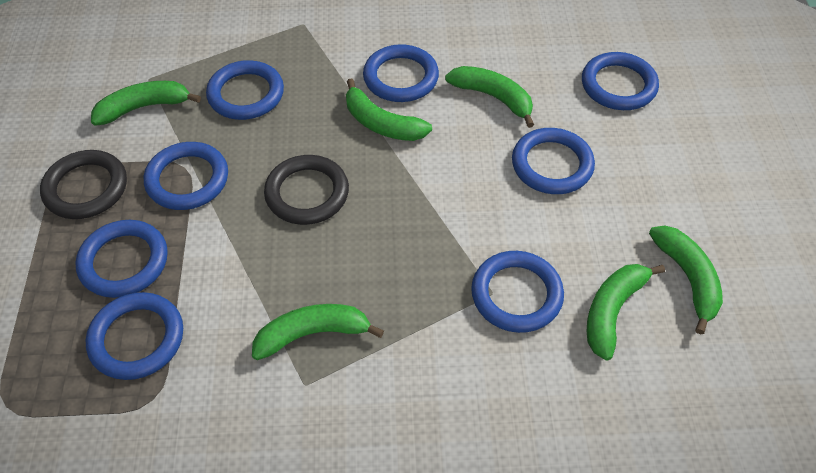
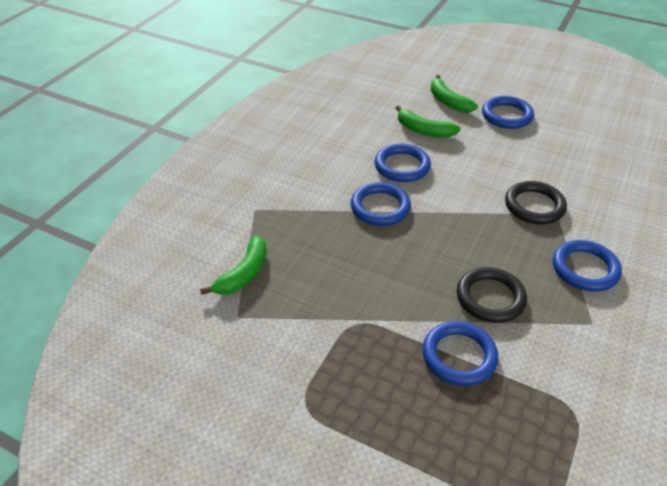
blue ring: 8 -> 5
green banana: 6 -> 3

